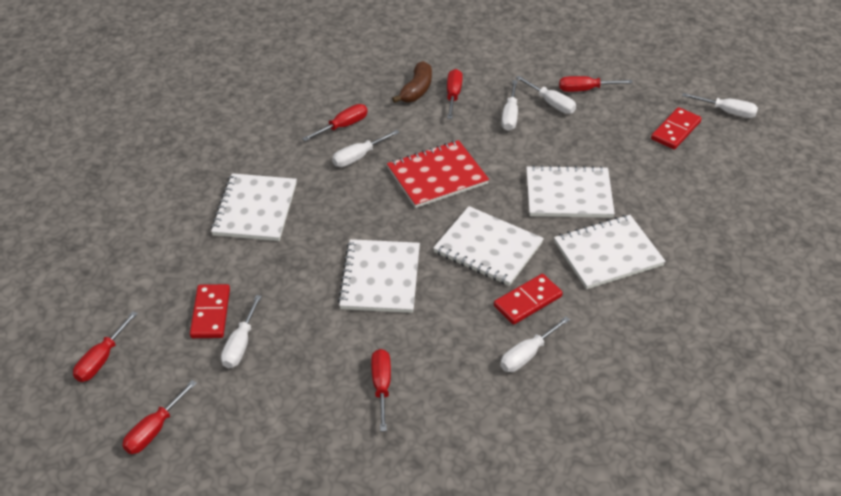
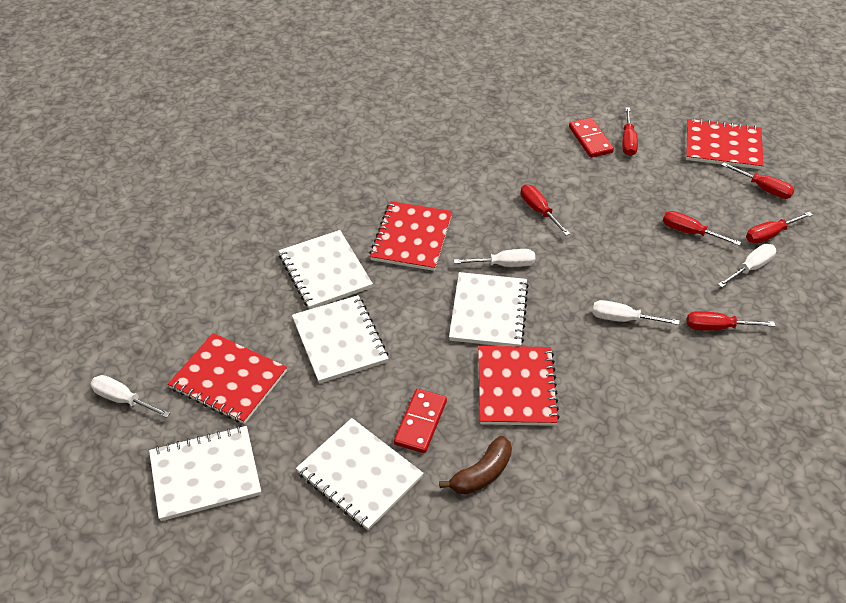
red domino: 3 -> 2
red notebook: 1 -> 4
white screwdriver: 6 -> 4

